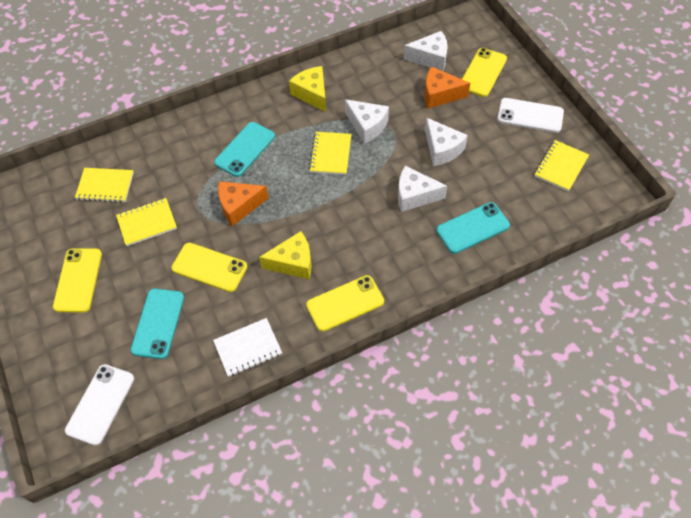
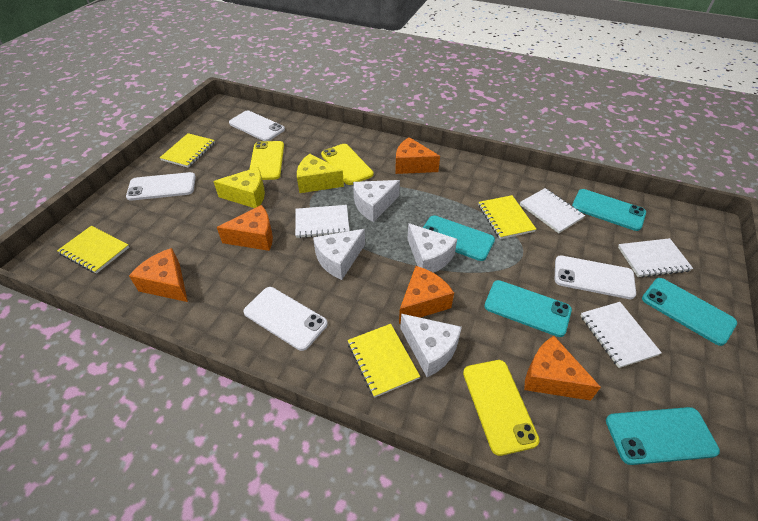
orange cheese: 2 -> 5
turquoise phone: 3 -> 5
white notebook: 1 -> 4
white phone: 2 -> 4
yellow phone: 4 -> 3

